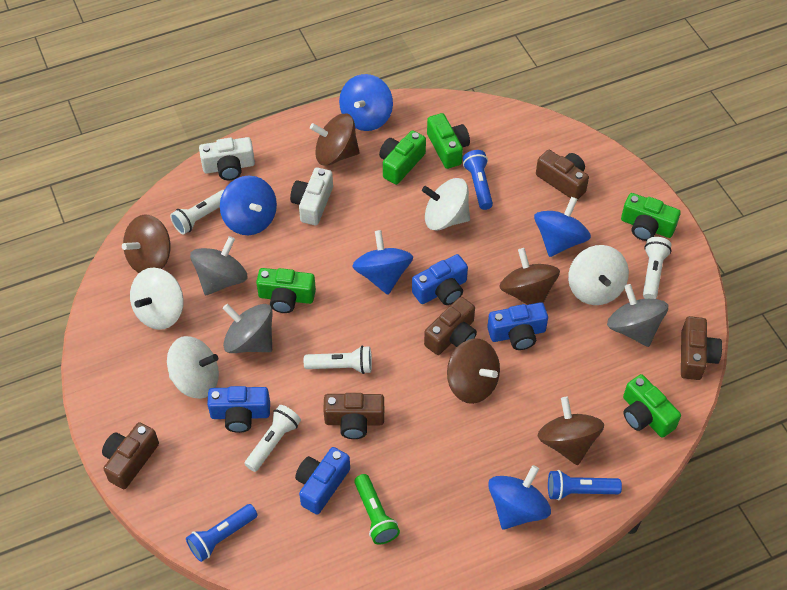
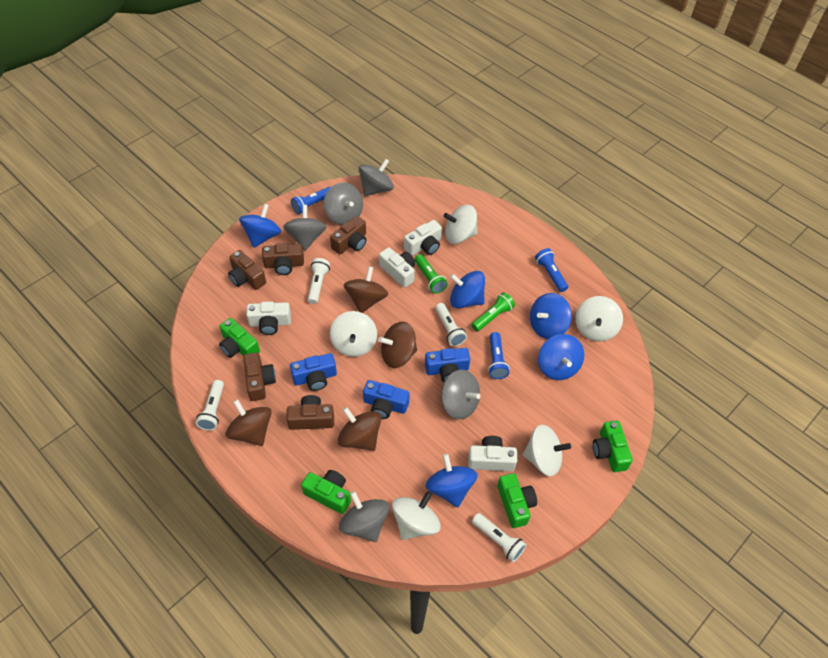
blue camera: 4 -> 3
brown spinning top: 5 -> 4
green camera: 5 -> 4
green flashlight: 1 -> 2
grey spinning top: 3 -> 5
white camera: 2 -> 4
white spinning top: 4 -> 5

